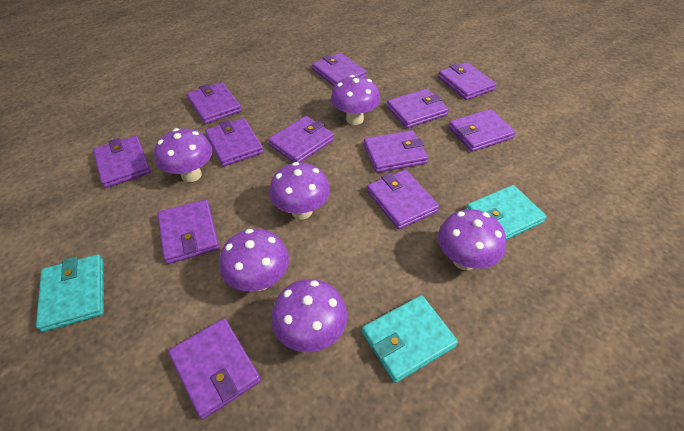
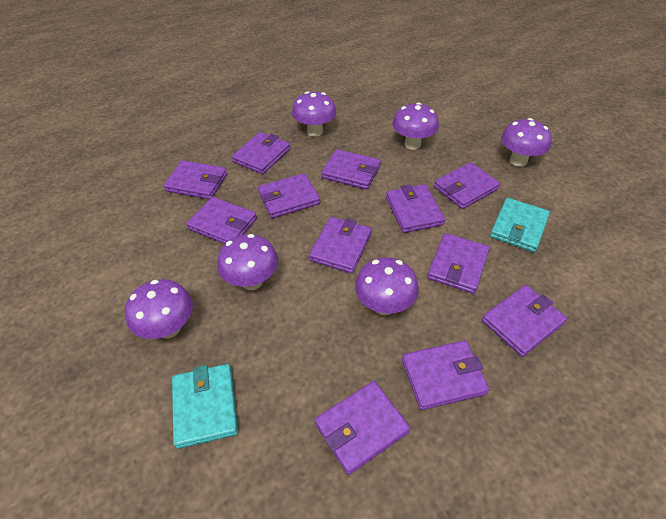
turquoise wallet: 3 -> 2

